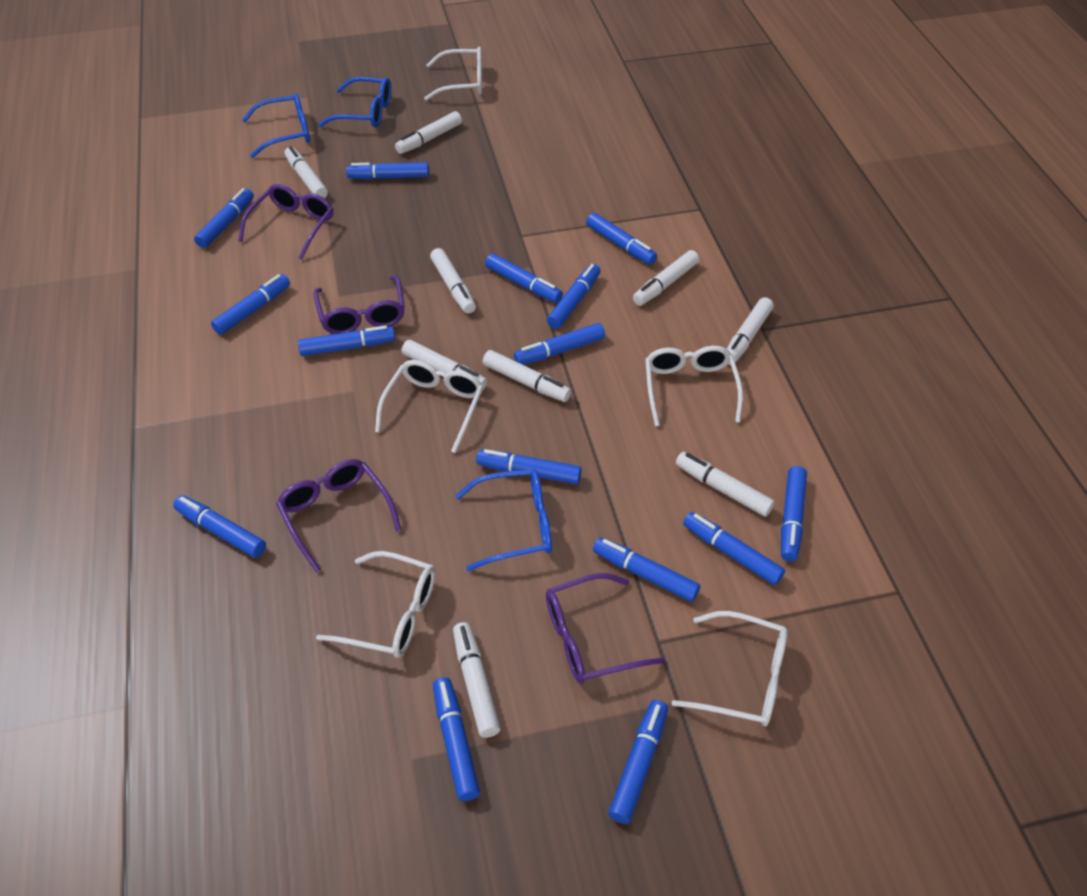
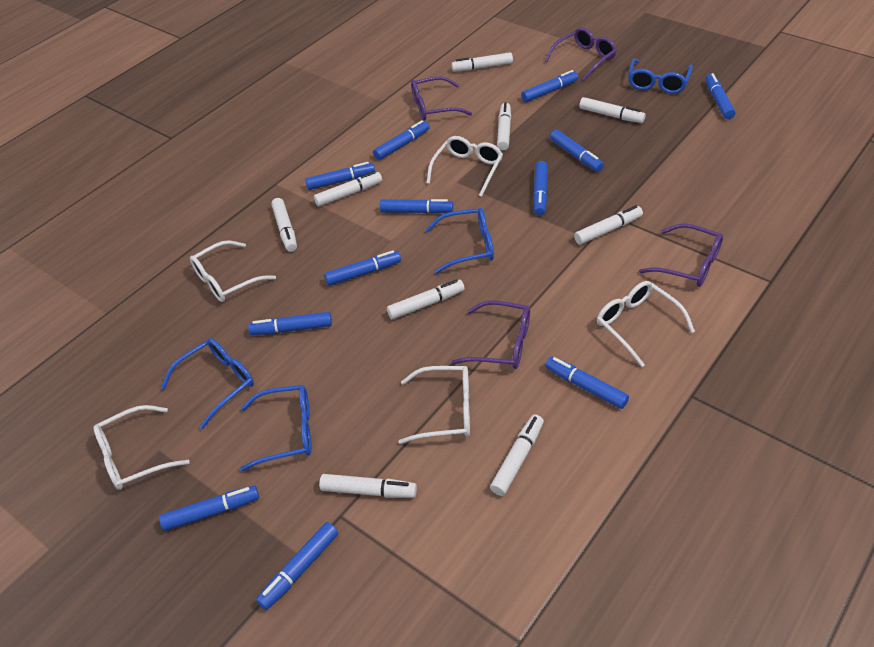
blue glasses: 3 -> 4
blue marker: 15 -> 12

